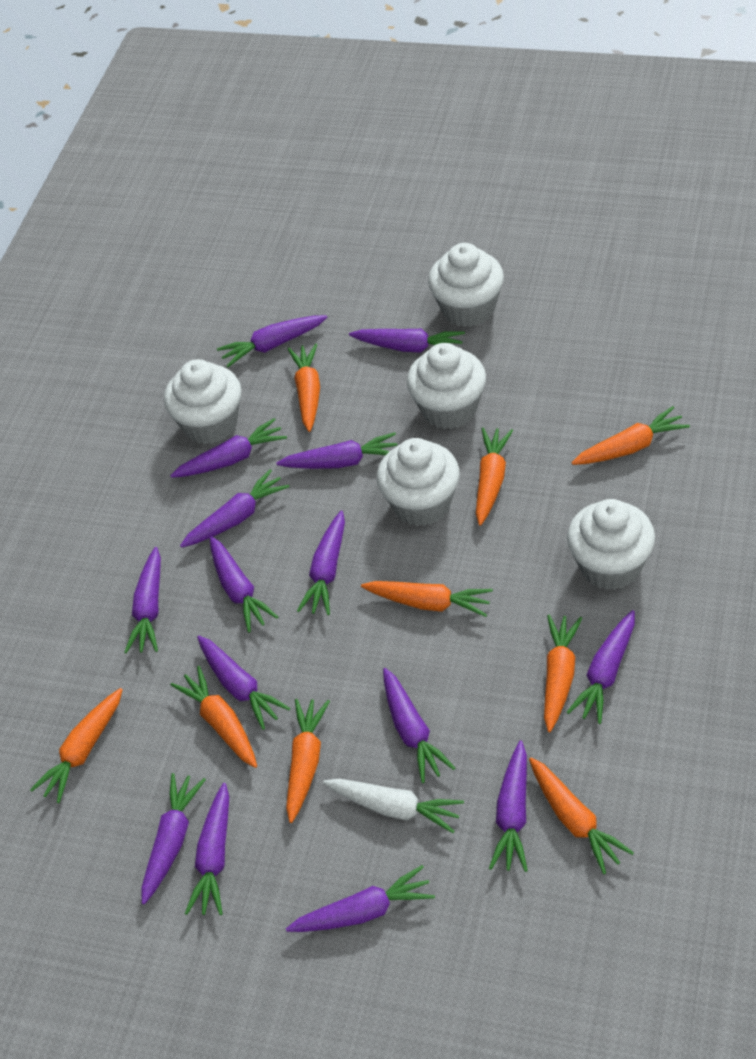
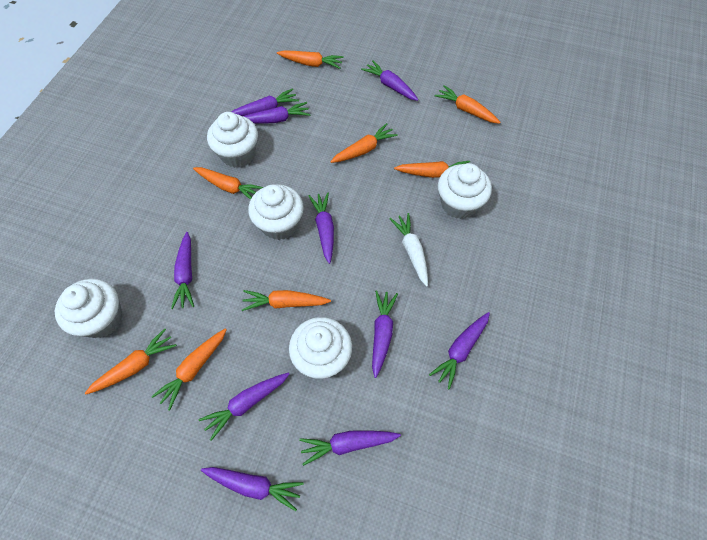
orange carrot: 9 -> 8
purple carrot: 15 -> 10

